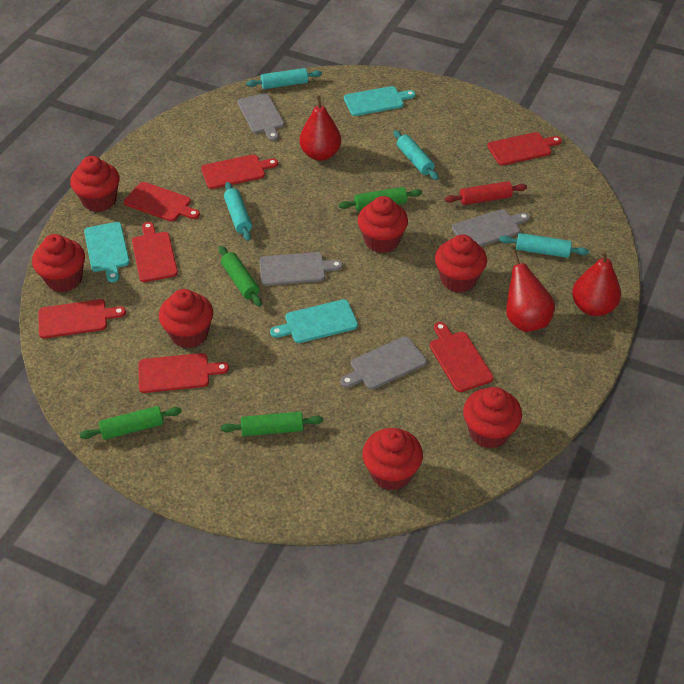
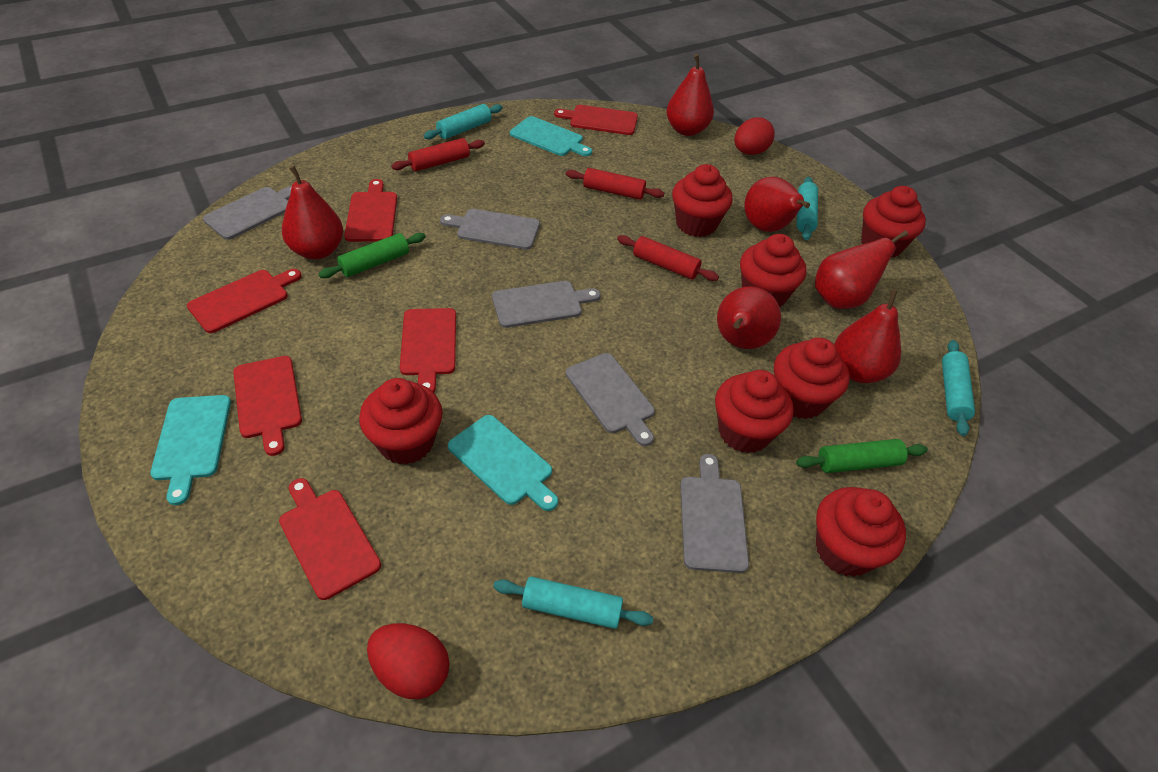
green rolling pin: 4 -> 2
grey cutting board: 4 -> 5
red cutting board: 7 -> 6
red egg: 0 -> 2
red pear: 3 -> 6
red rolling pin: 1 -> 3

